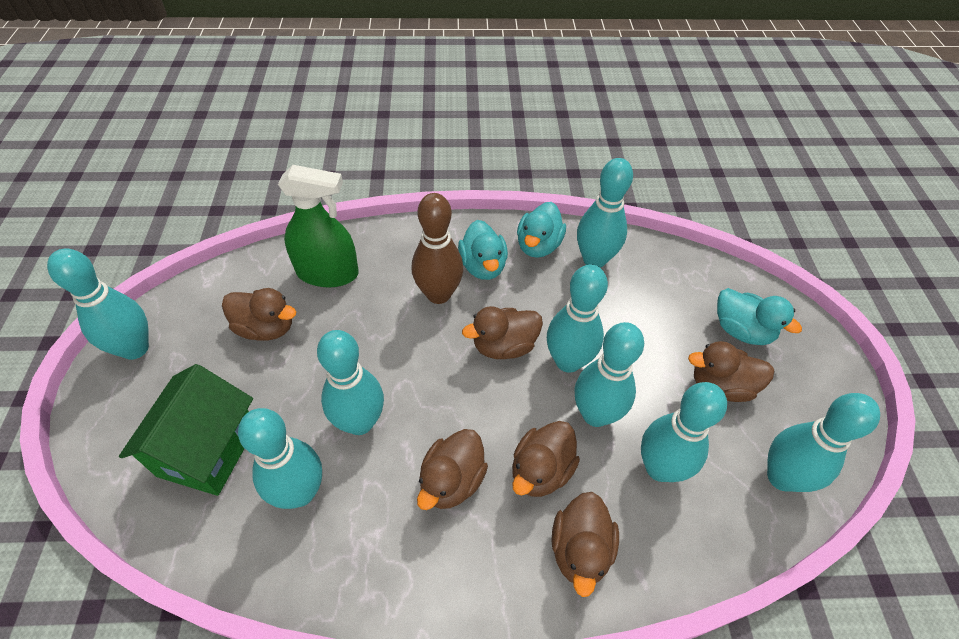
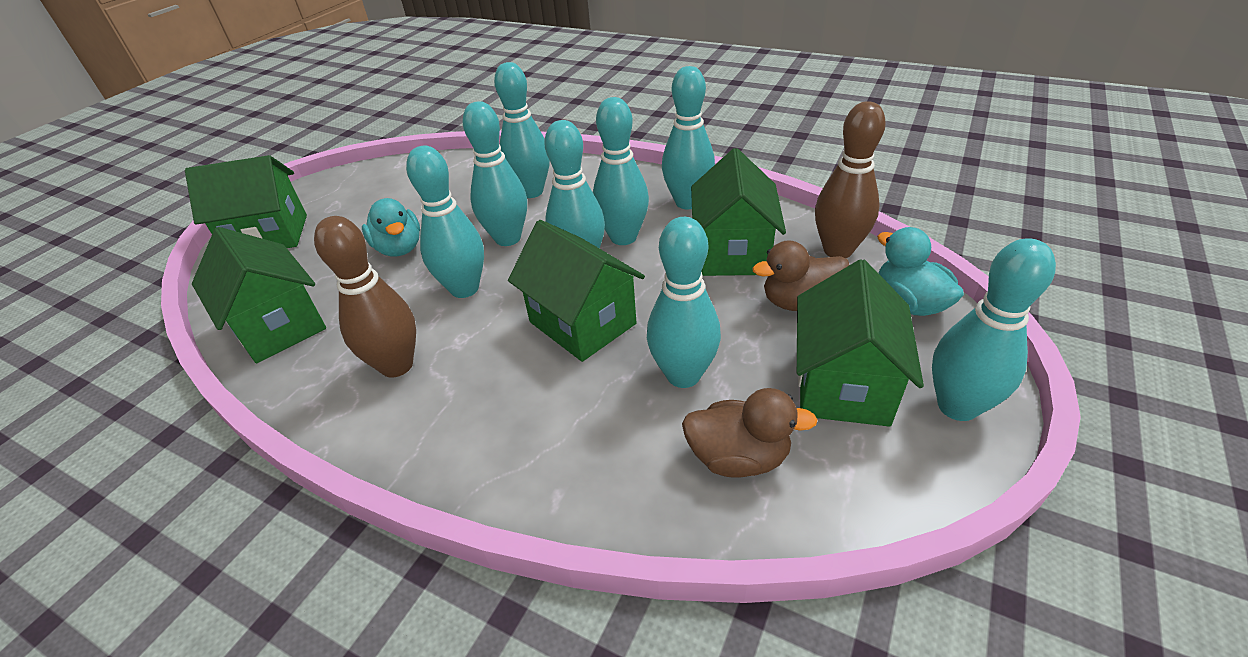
brown bowling pin: 1 -> 2
brown duck: 6 -> 2
green house: 1 -> 5
green spray bottle: 1 -> 0
turquoise duck: 3 -> 2

